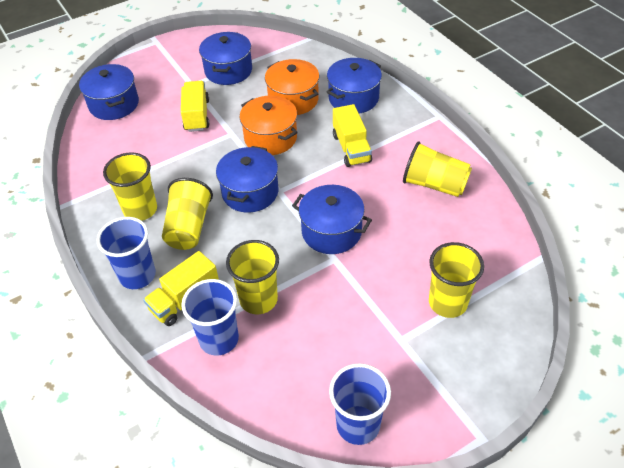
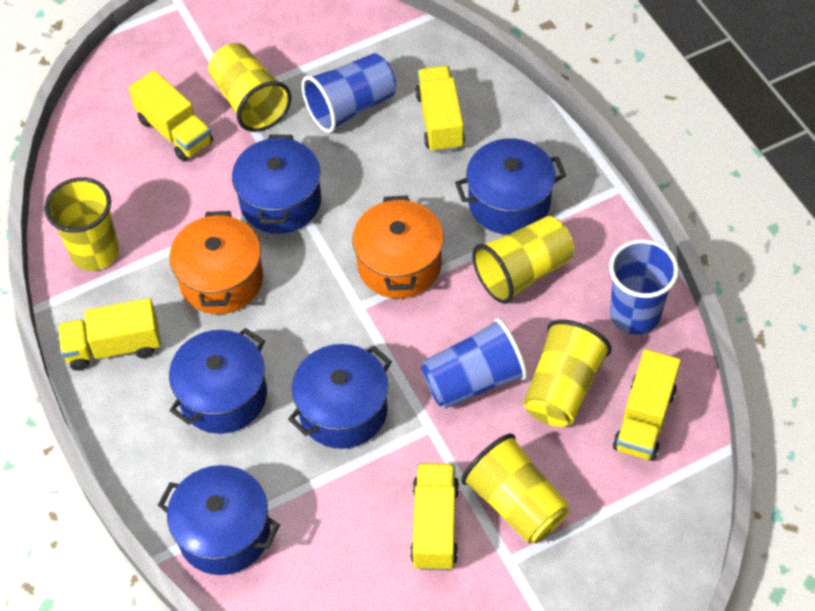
yellow truck: 3 -> 5

